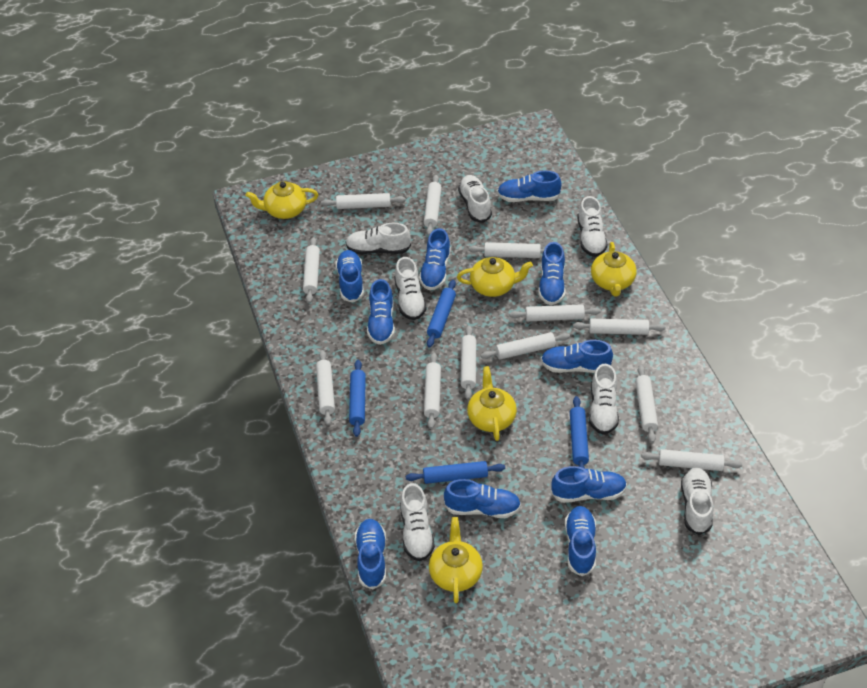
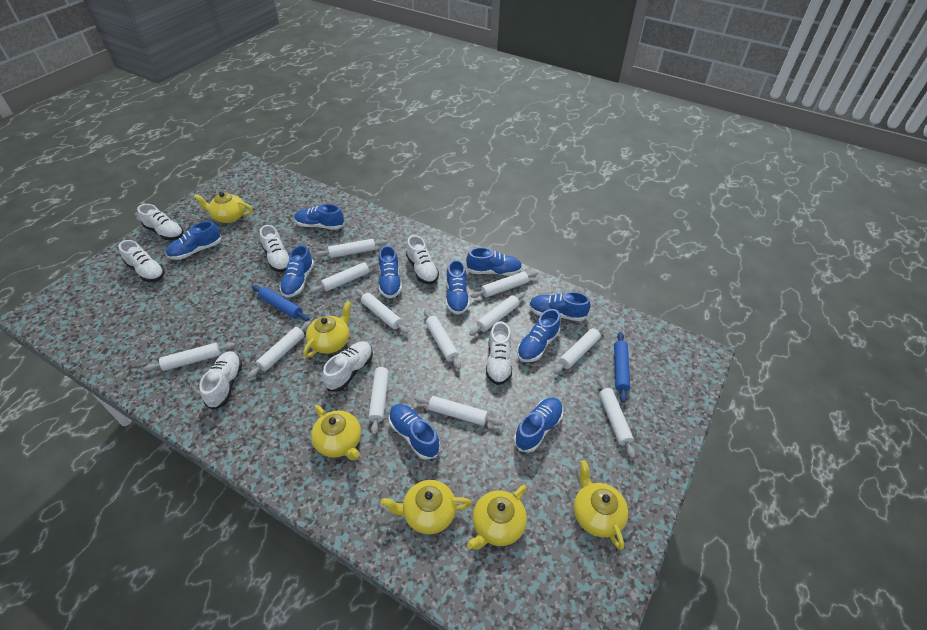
blue rolling pin: 4 -> 2
yellow teapot: 5 -> 6

